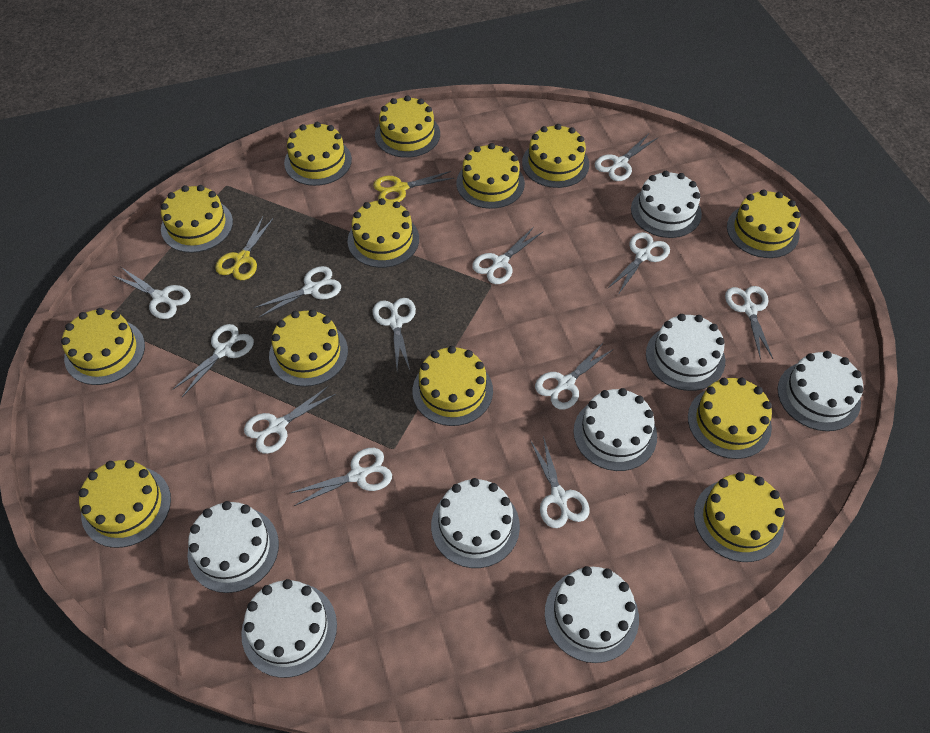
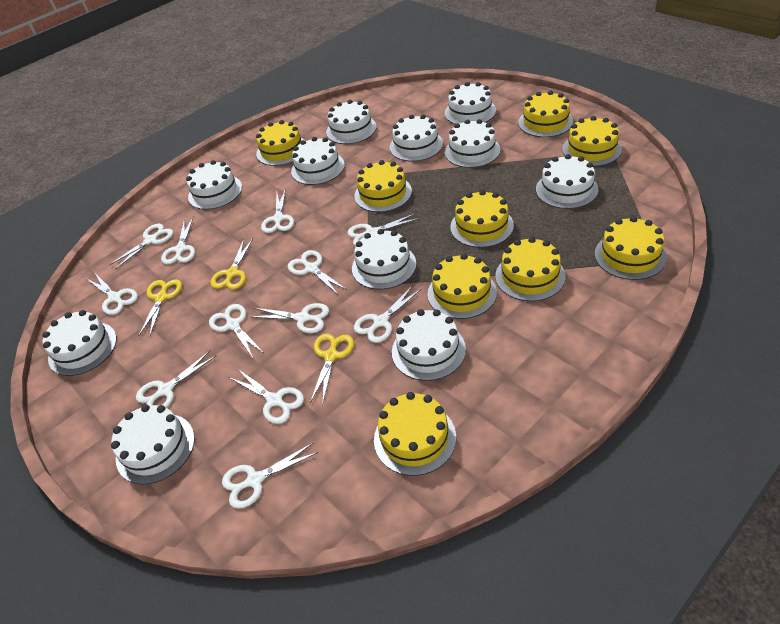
white cake: 8 -> 11
yellow cake: 13 -> 9
yellow scissors: 2 -> 3

